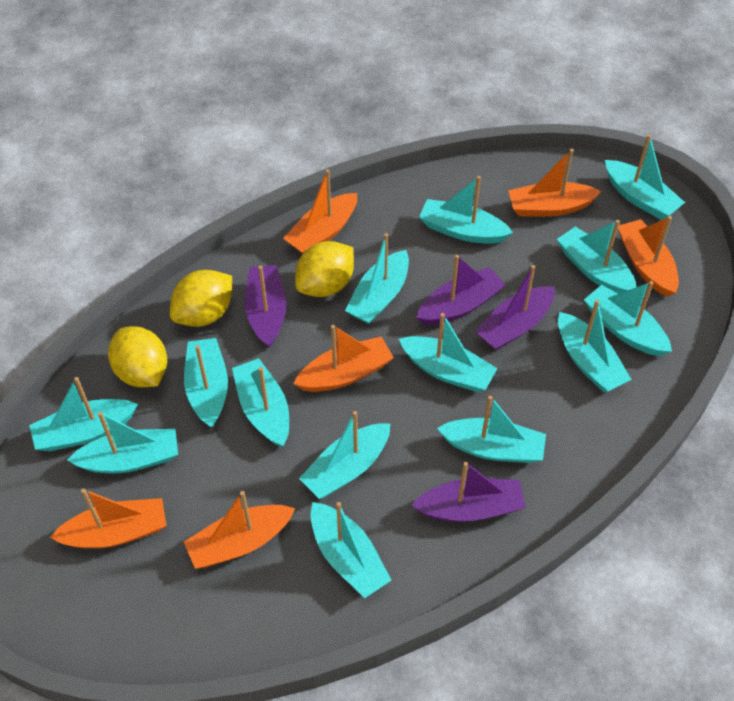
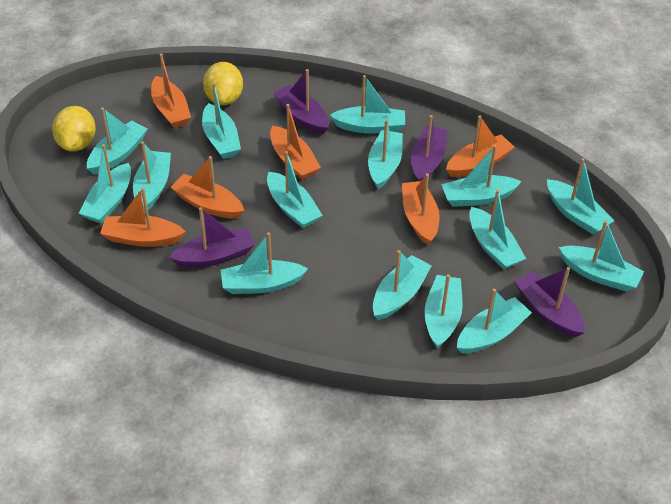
turquoise boat: 14 -> 15
yellow lemon: 3 -> 2

